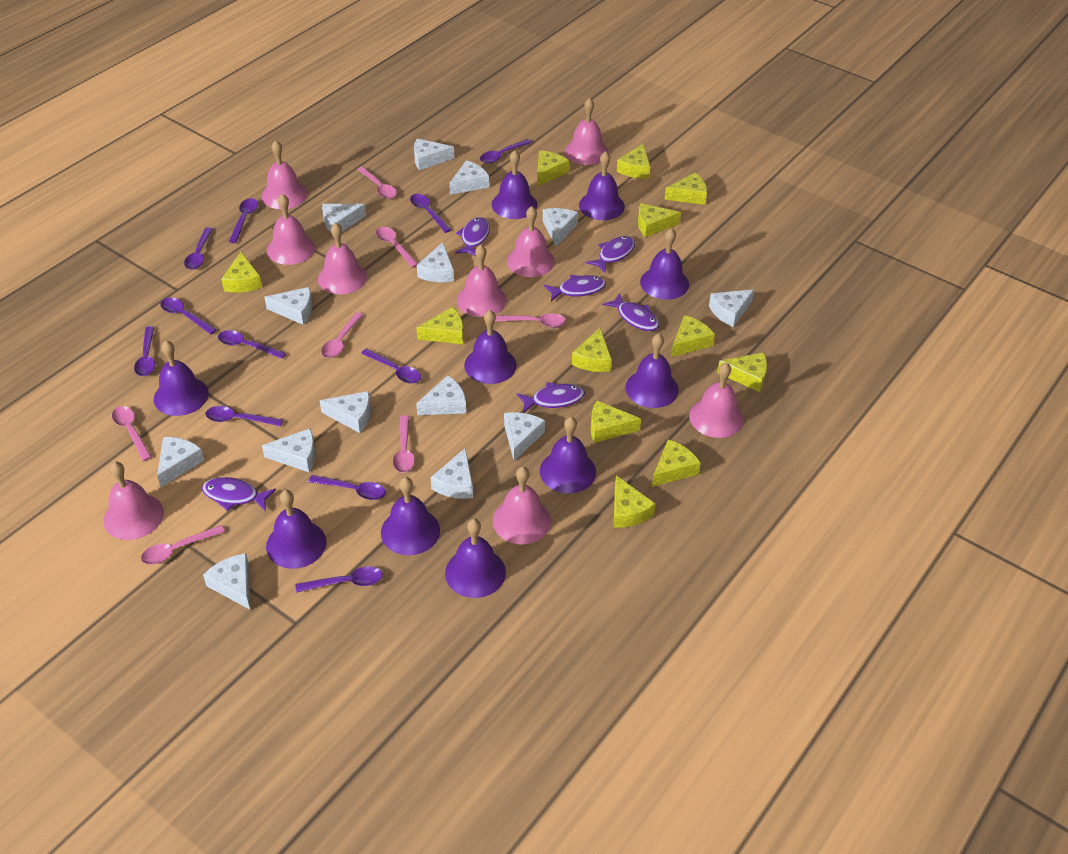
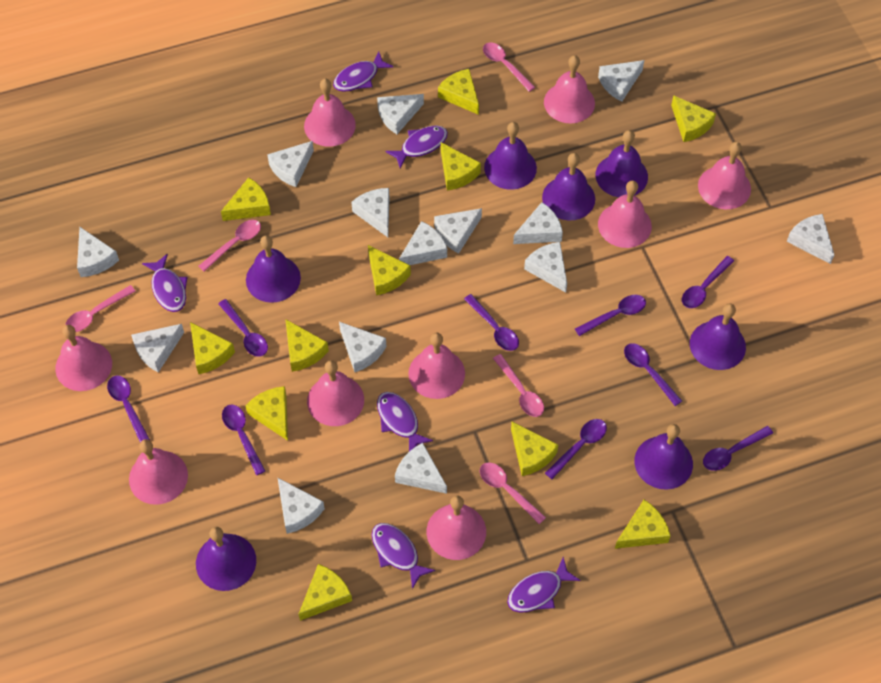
pink spoon: 7 -> 5
purple bell: 10 -> 7
purple spoon: 11 -> 9
yellow cheese: 12 -> 11

